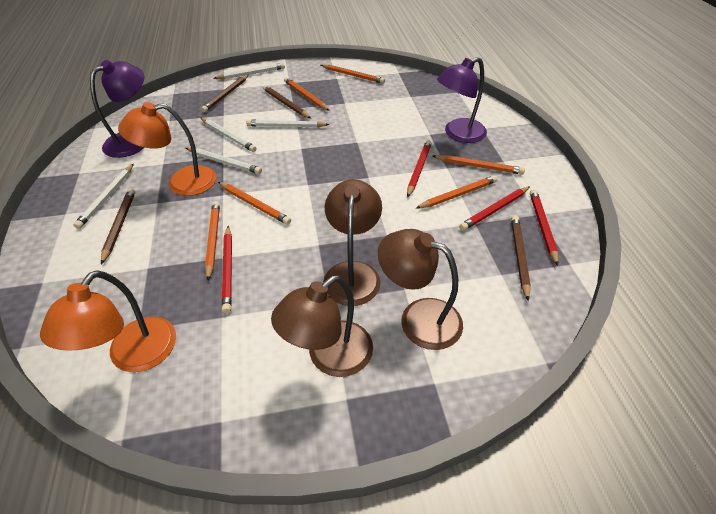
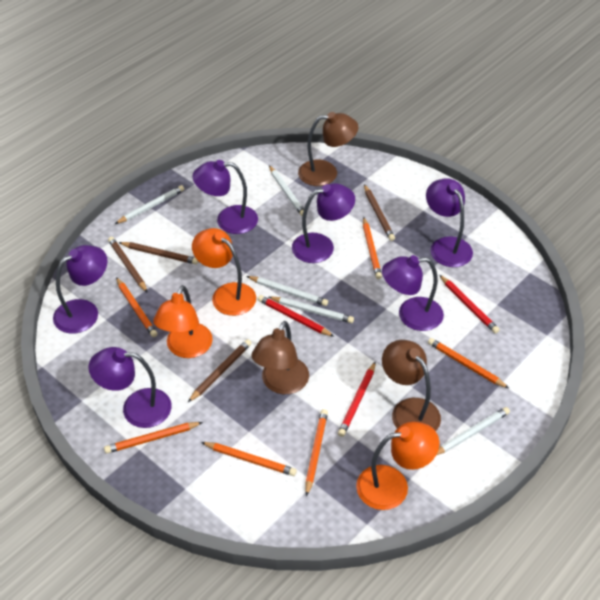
orange lamp: 2 -> 3
purple lamp: 2 -> 6
red pencil: 4 -> 3

